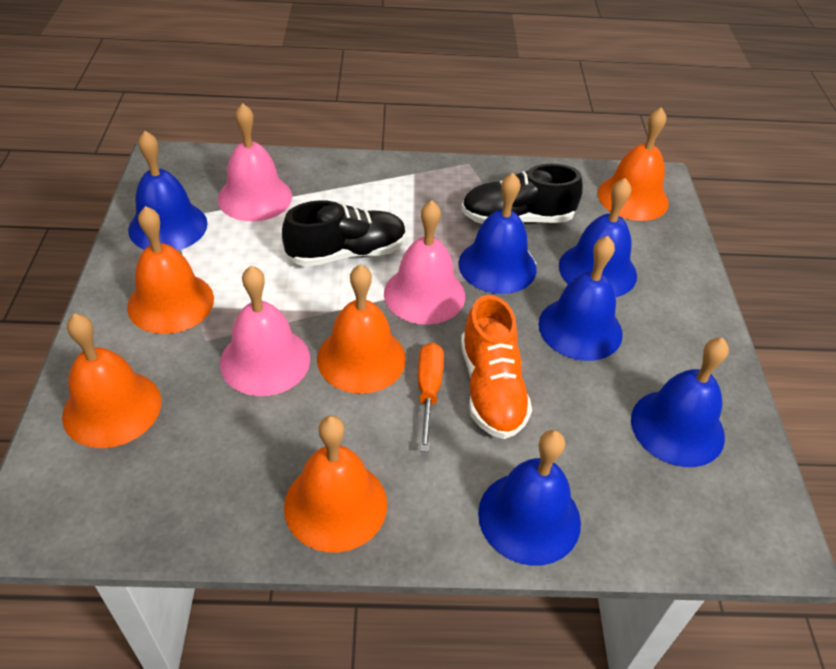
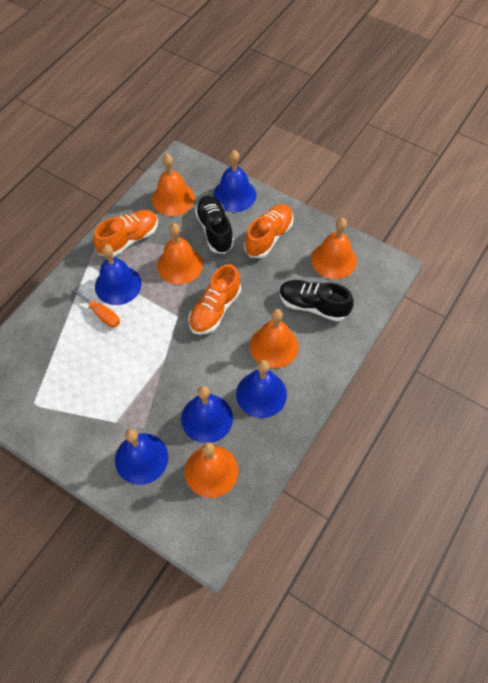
blue bell: 6 -> 5
orange shoe: 1 -> 3
pink bell: 3 -> 0

